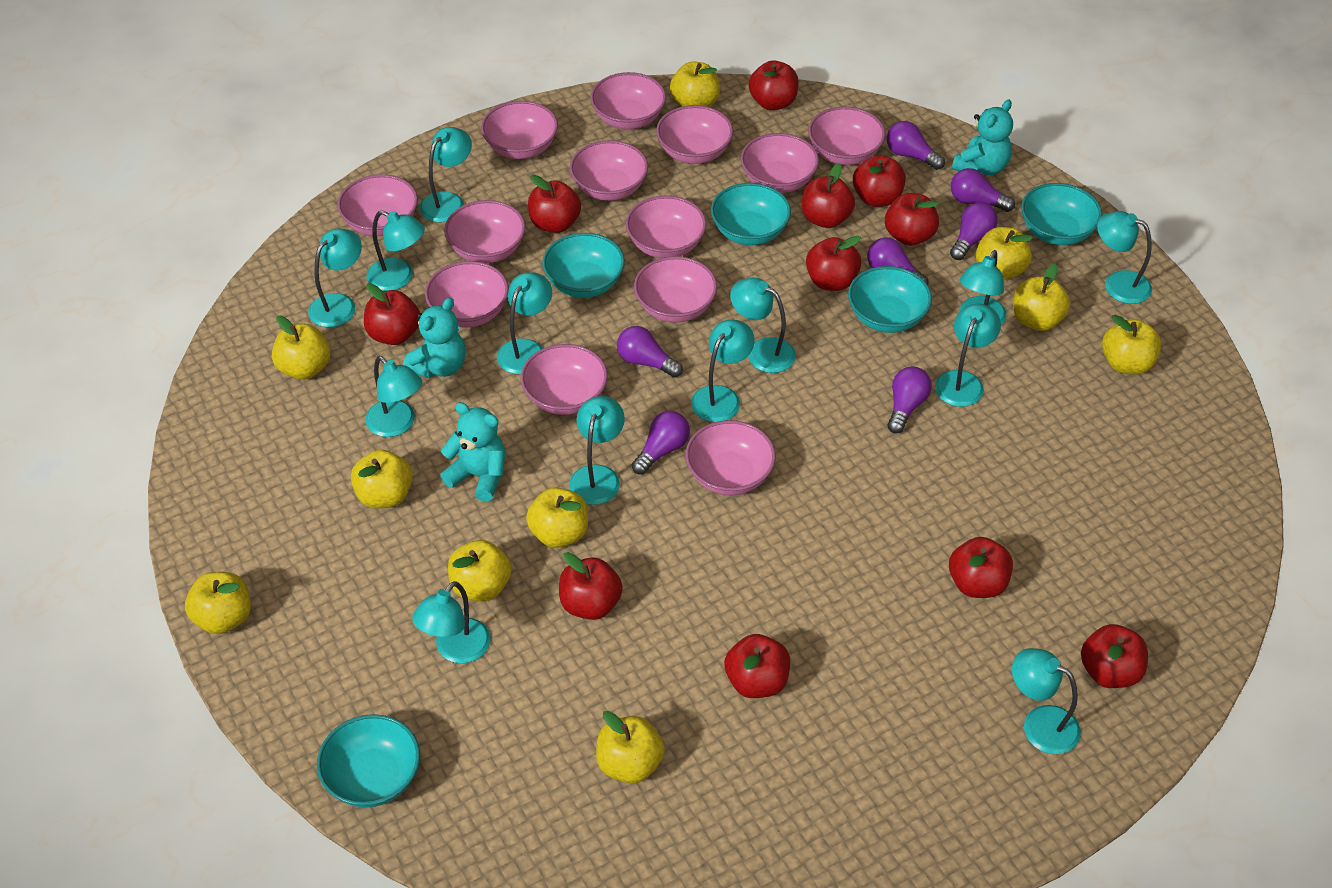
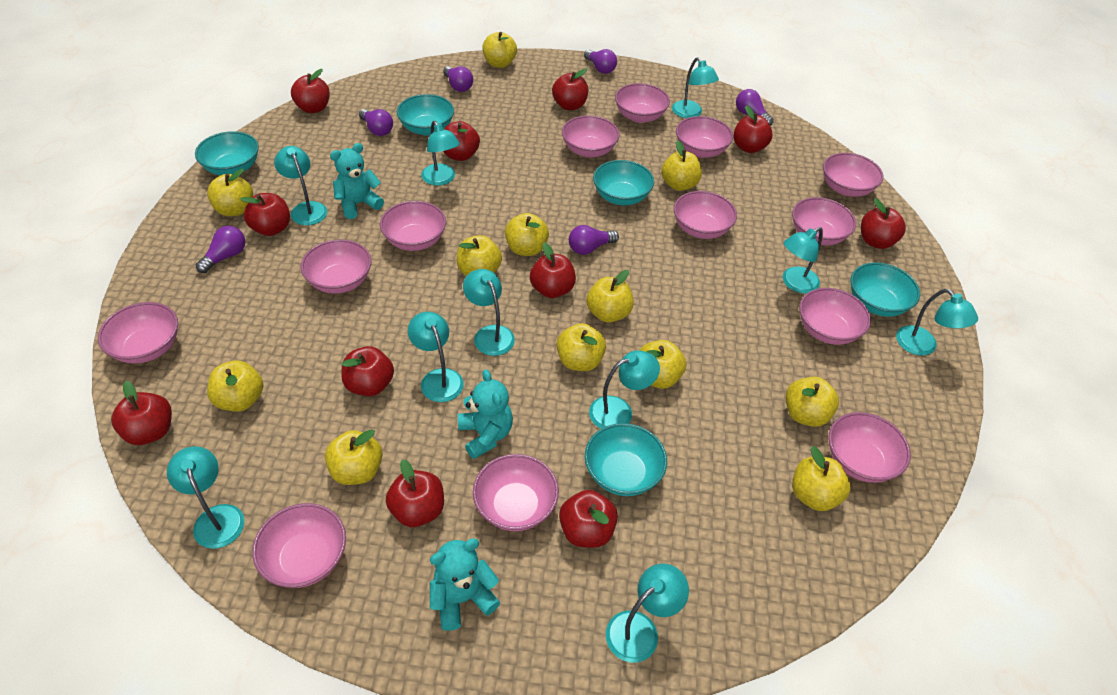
purple light bulb: 7 -> 6
turquoise lamp: 13 -> 10
yellow apple: 10 -> 12

